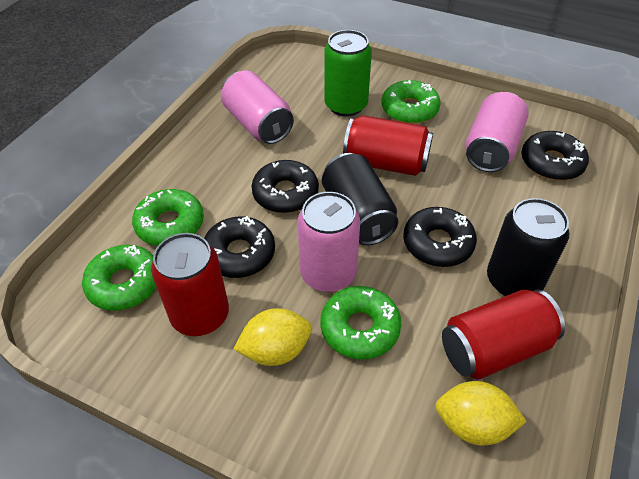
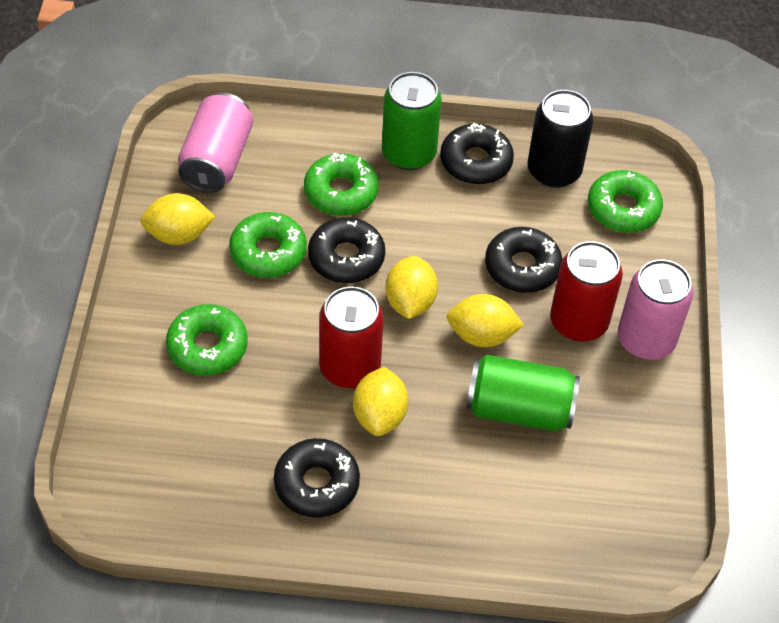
black can: 2 -> 1
green can: 1 -> 2
pink can: 3 -> 2
red can: 3 -> 2
yellow lemon: 2 -> 4

